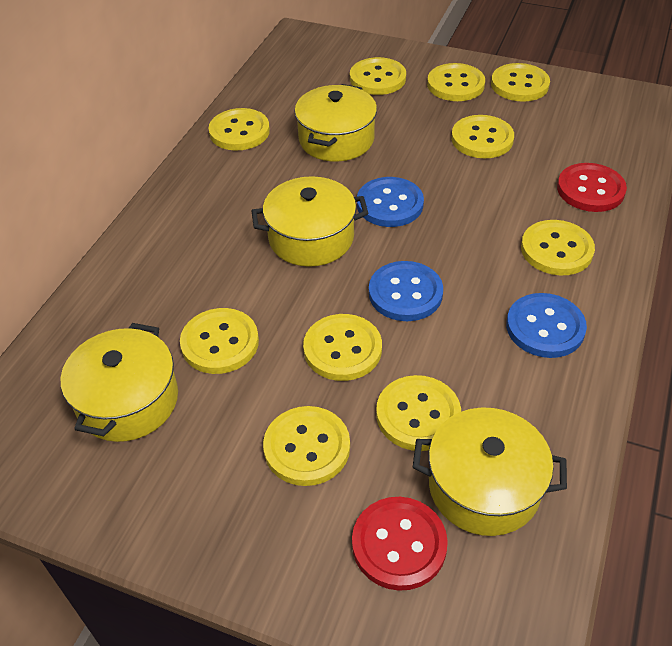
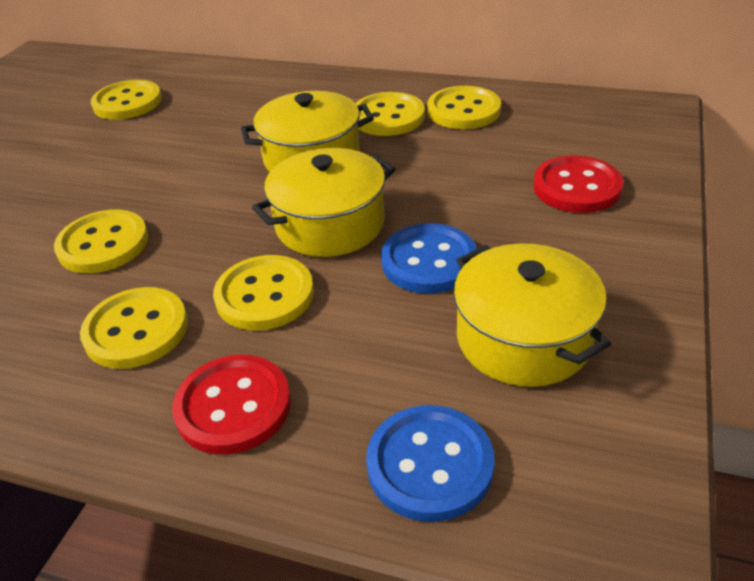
blue button: 3 -> 2
yellow button: 10 -> 6
yellow pot: 4 -> 3

